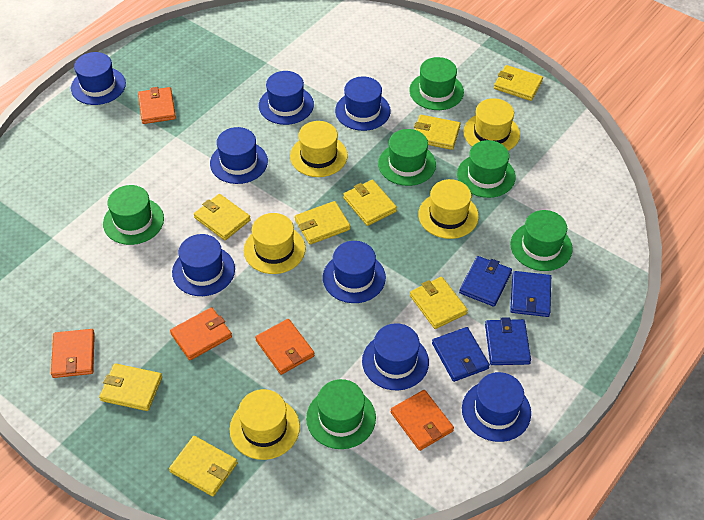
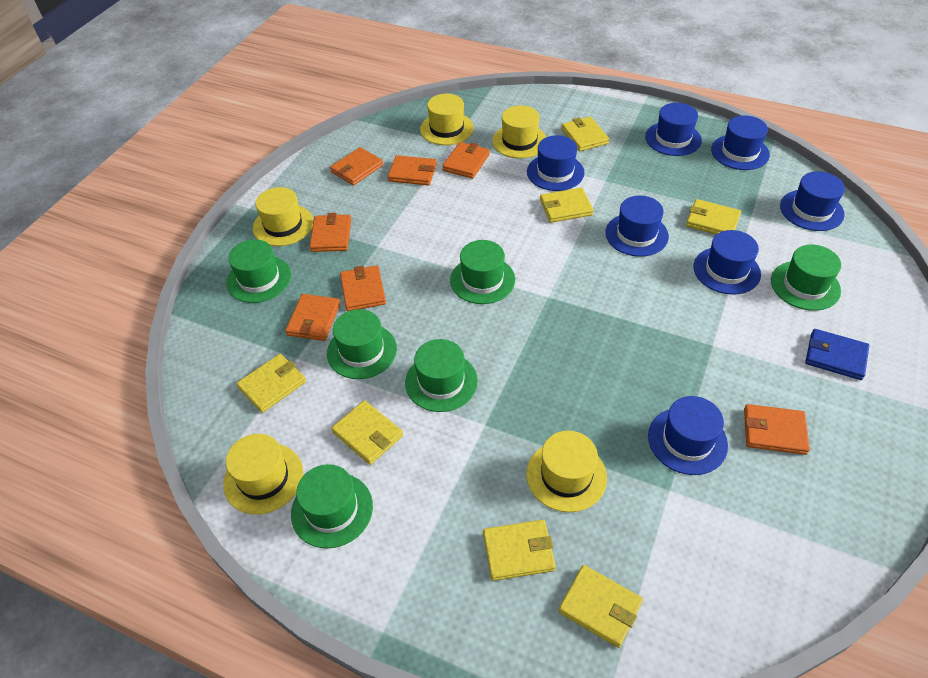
blue hat: 8 -> 7
blue wallet: 4 -> 1
orange wallet: 5 -> 7
yellow wallet: 8 -> 7

